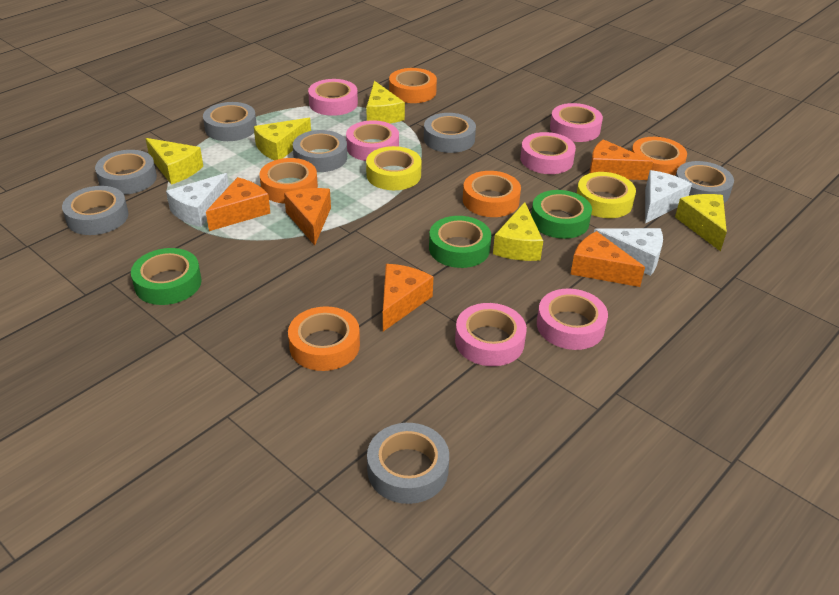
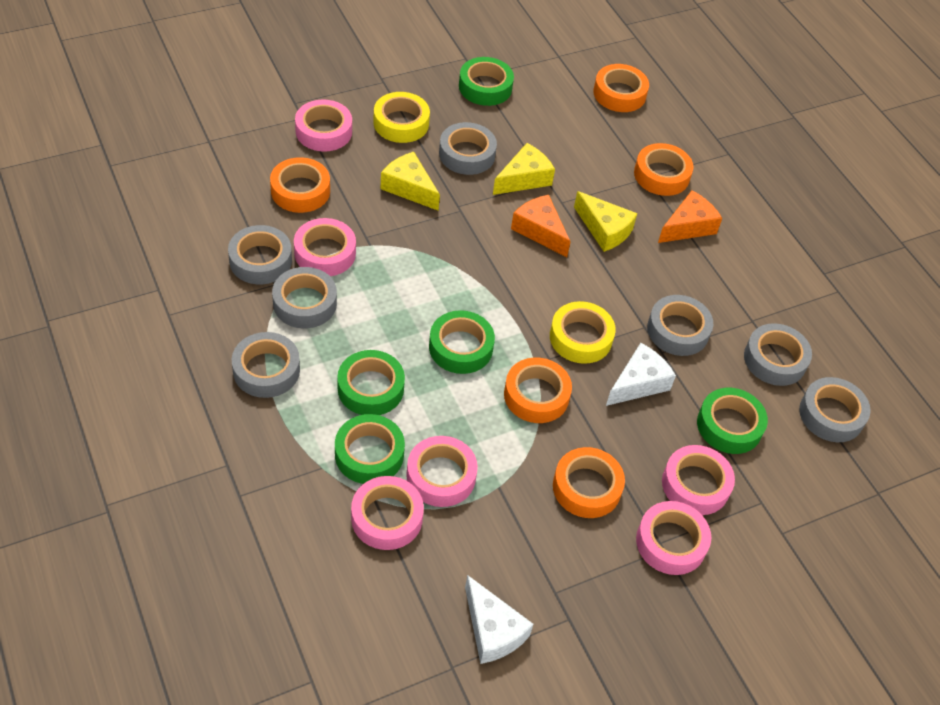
green tape: 3 -> 5
orange cheese: 5 -> 2
white cheese: 3 -> 2
yellow cheese: 5 -> 3

